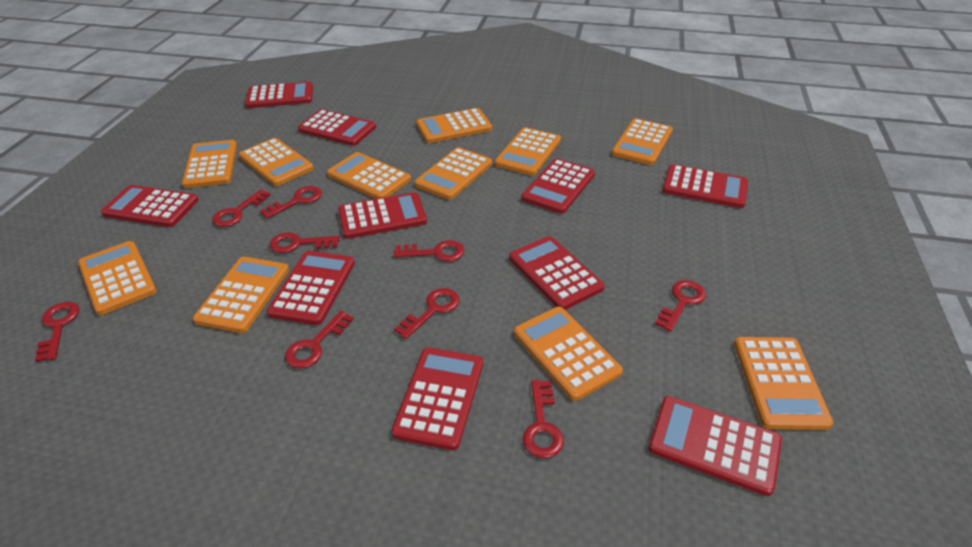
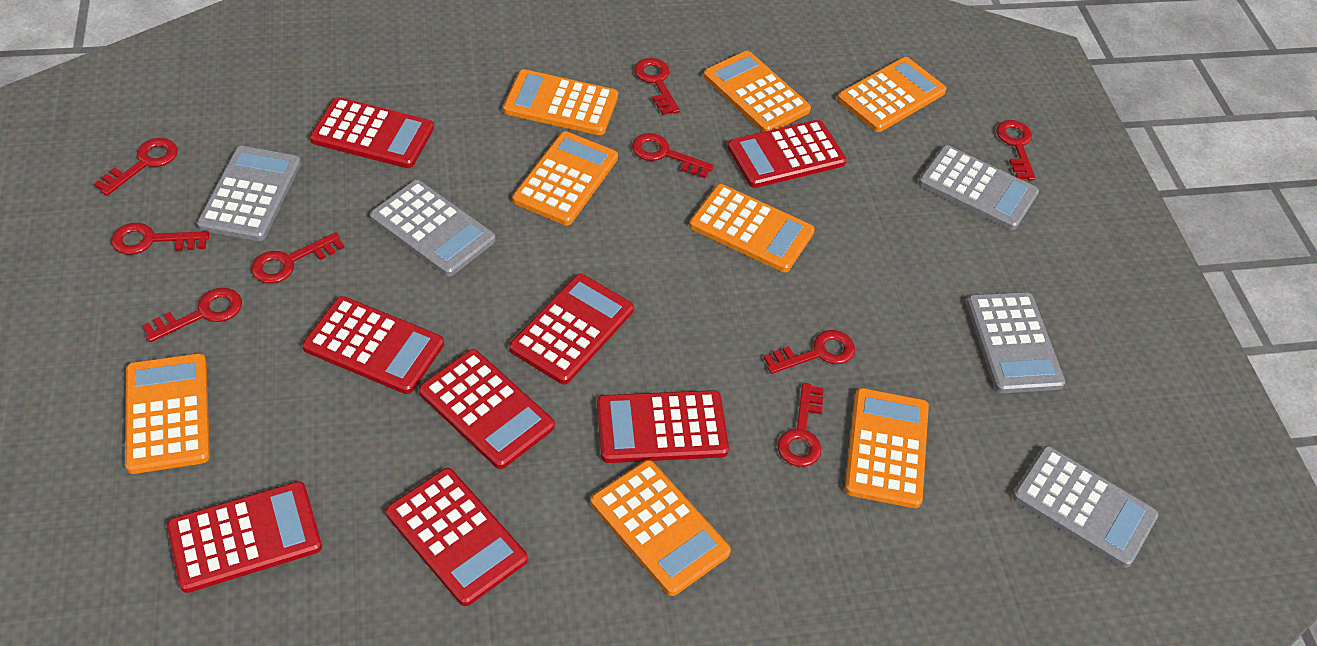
grey calculator: 0 -> 5
orange calculator: 11 -> 8
red calculator: 10 -> 8

